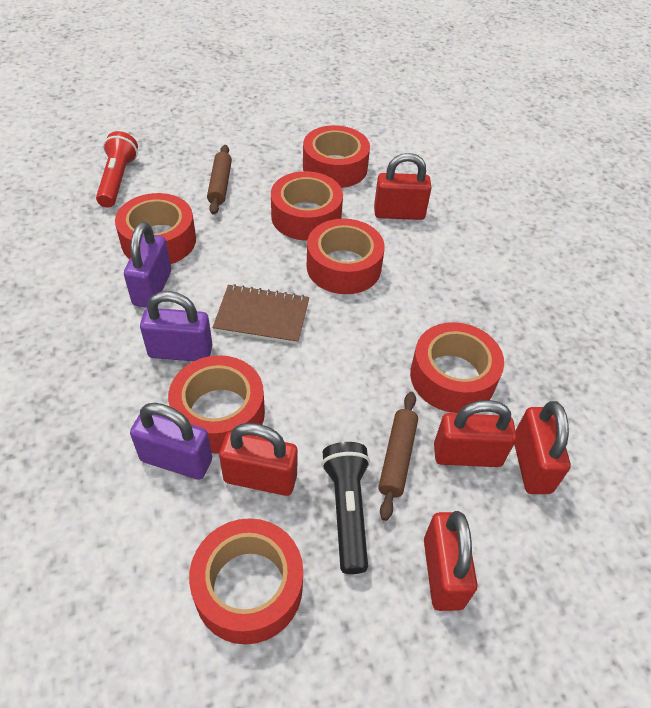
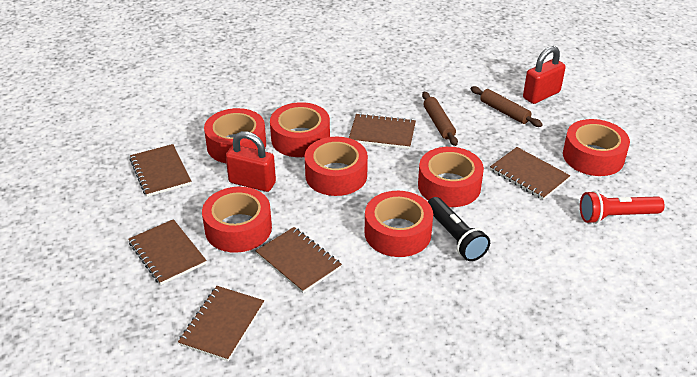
brown notebook: 1 -> 6
purple padlock: 3 -> 0
red padlock: 5 -> 2

